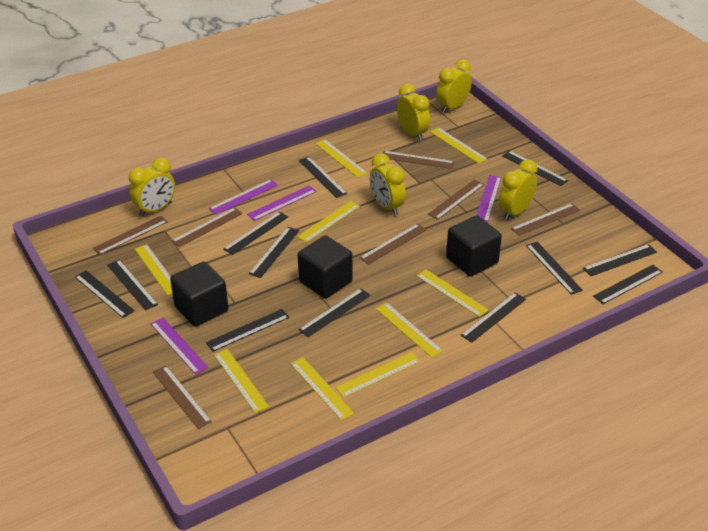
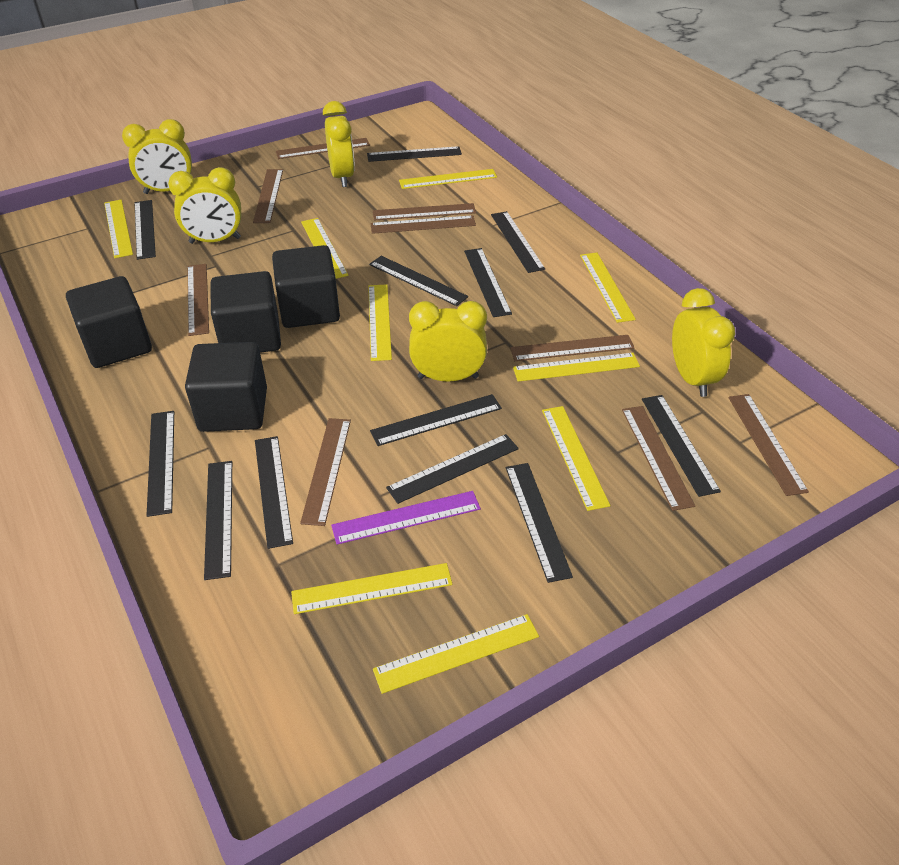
black cube: 3 -> 4
brown ruler: 7 -> 9
purple ruler: 4 -> 1

